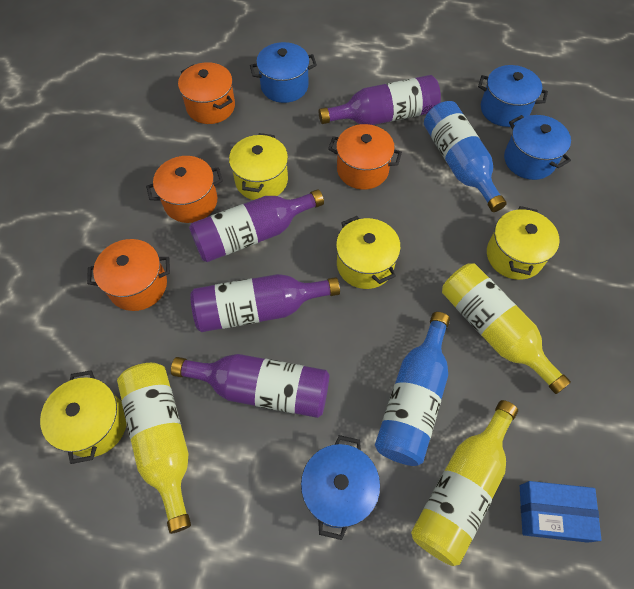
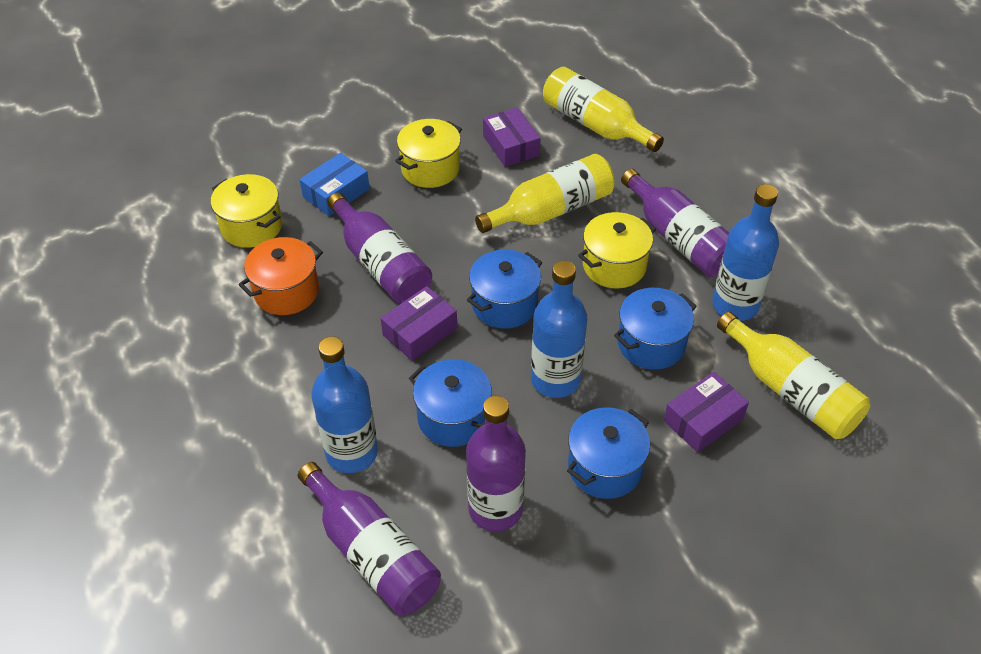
blue bottle: 2 -> 3
orange pot: 4 -> 1
purple box: 0 -> 3
yellow pot: 4 -> 3

